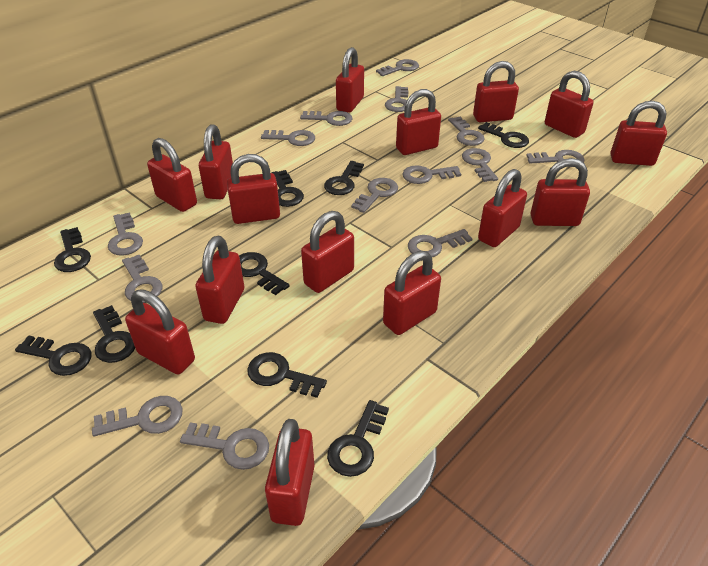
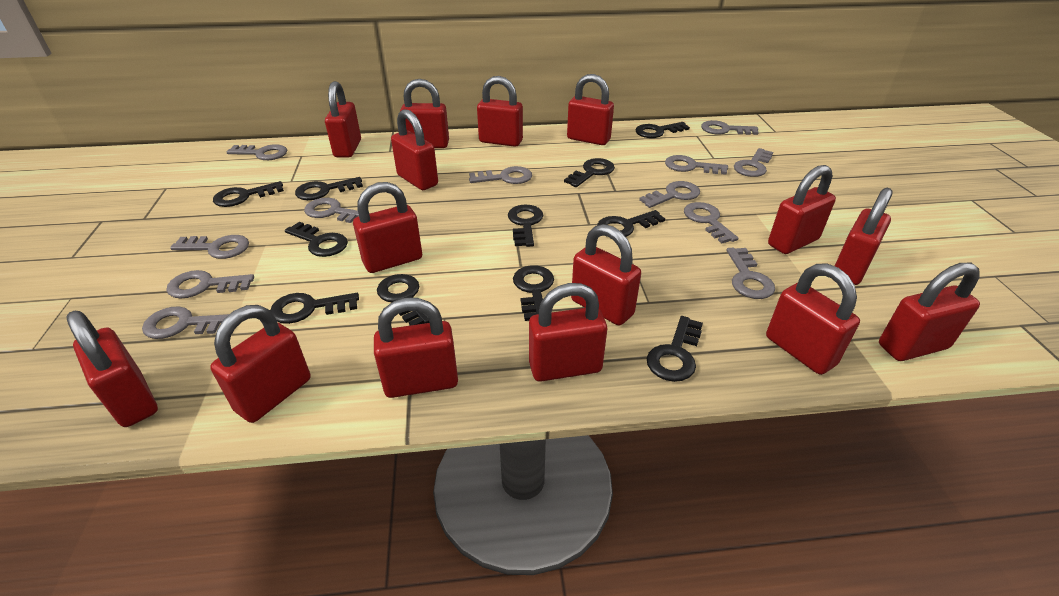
black key: 9 -> 11
grey key: 14 -> 12

